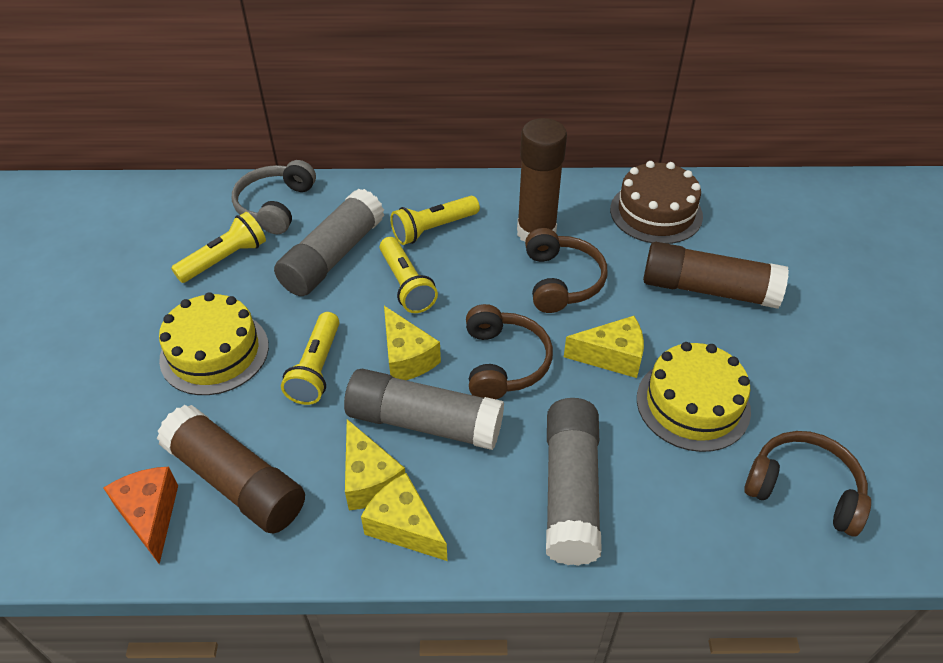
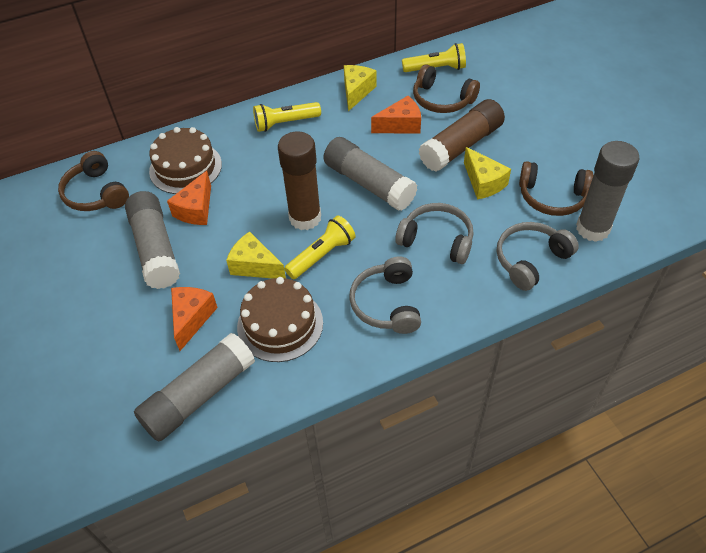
brown cake: 1 -> 2
brown glue stick: 3 -> 2
grey glue stick: 3 -> 4
grey headphones: 1 -> 3
orange cheese: 1 -> 3
yellow cake: 2 -> 0
yellow cheese: 4 -> 3
yellow flashlight: 4 -> 3

